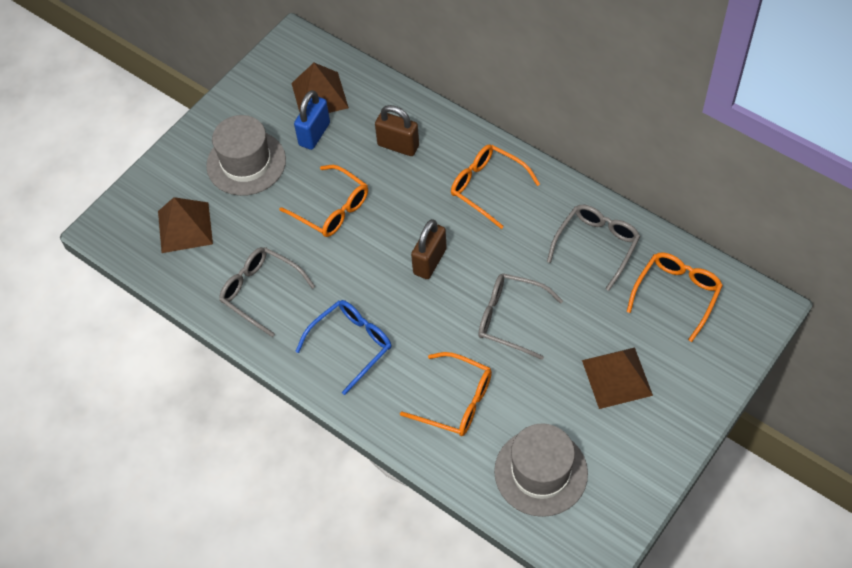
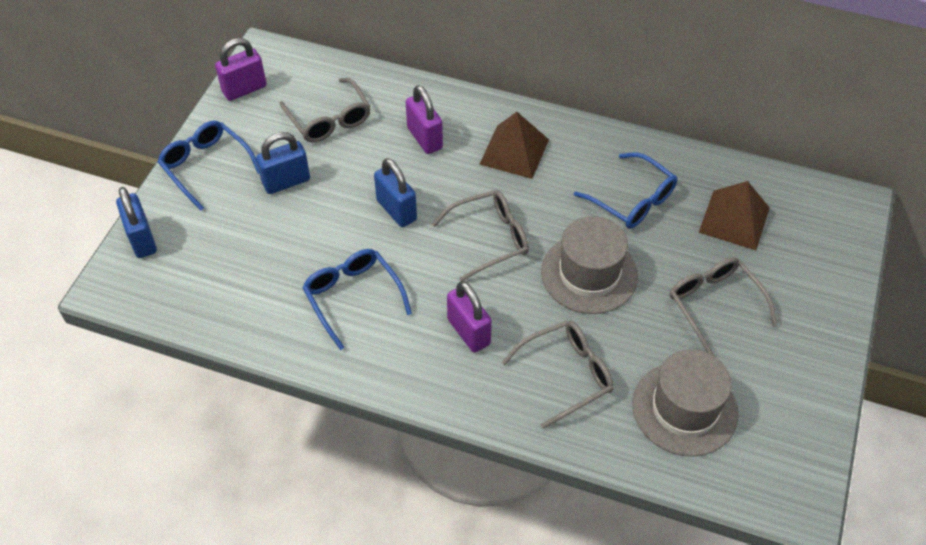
blue glasses: 1 -> 3
blue padlock: 1 -> 3
brown padlock: 2 -> 0
brown pyramid: 3 -> 2
grey glasses: 3 -> 4
orange glasses: 4 -> 0
purple padlock: 0 -> 3

